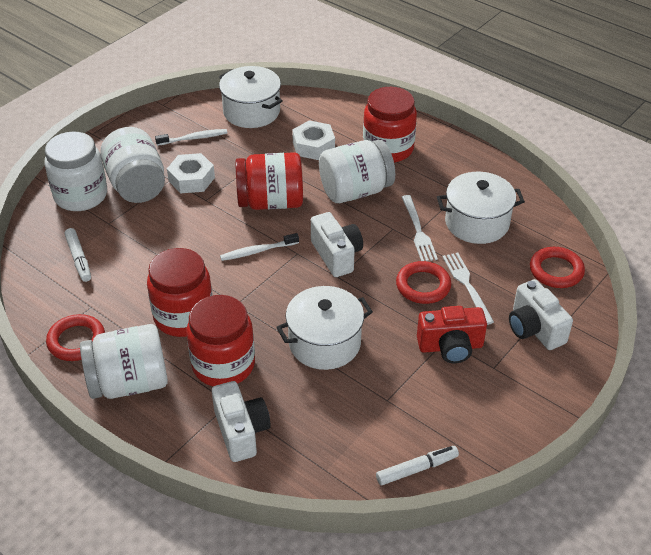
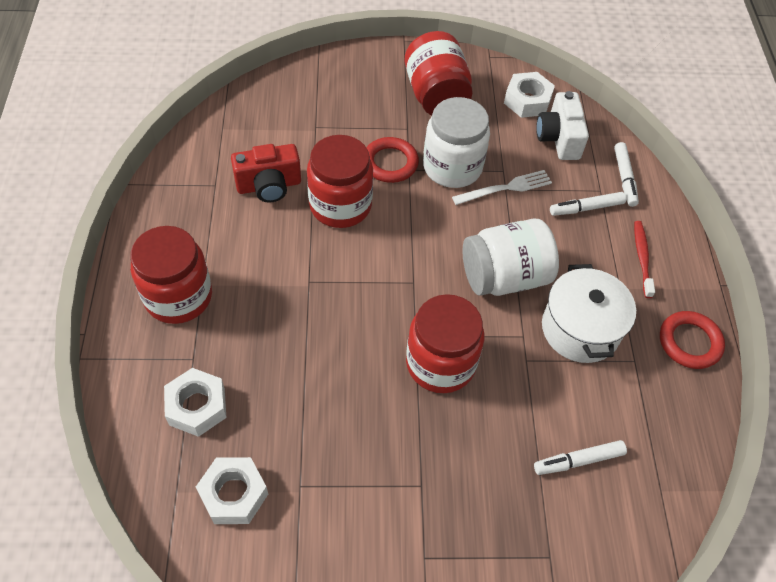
red ring: 3 -> 2
red toothbrush: 0 -> 1
white camera: 3 -> 1
white fork: 2 -> 1
white jar: 4 -> 2
white marker: 2 -> 3
white nut: 2 -> 3
white pot: 3 -> 1
white toothbrush: 2 -> 0

